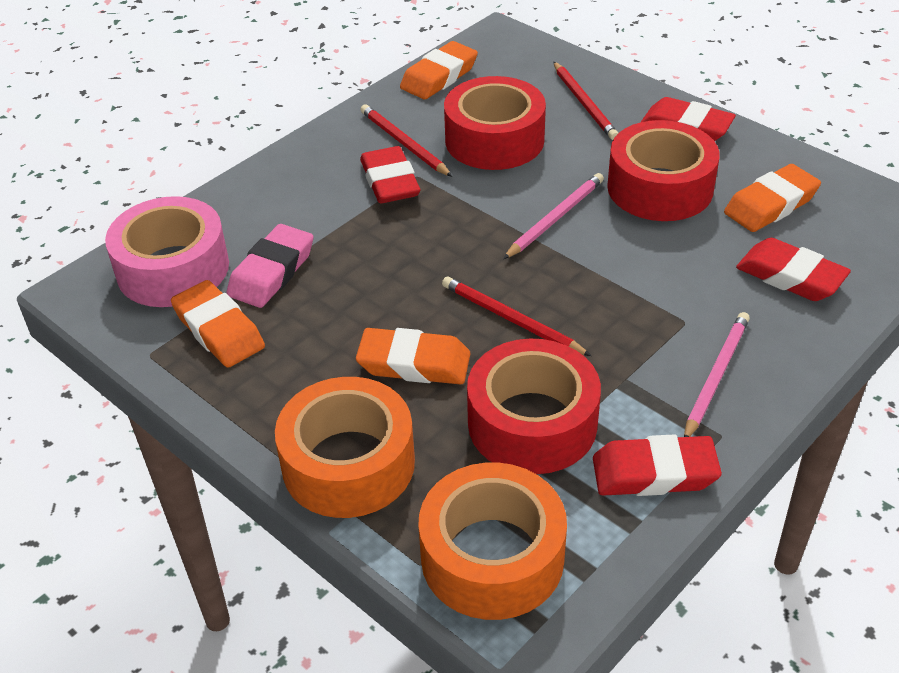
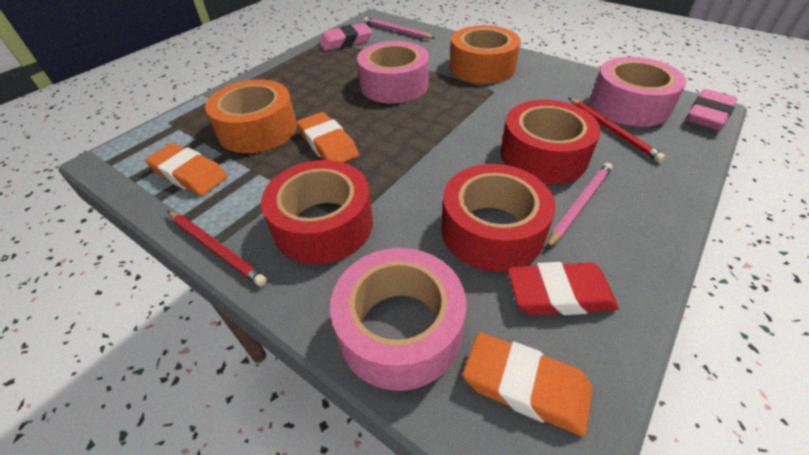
orange eraser: 4 -> 3
pink eraser: 1 -> 2
pink tape: 1 -> 3
red eraser: 4 -> 1
red pencil: 3 -> 2

